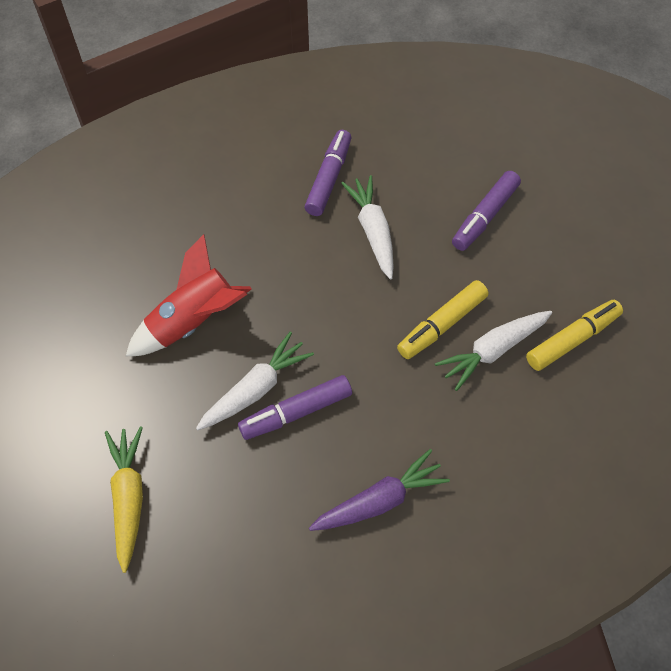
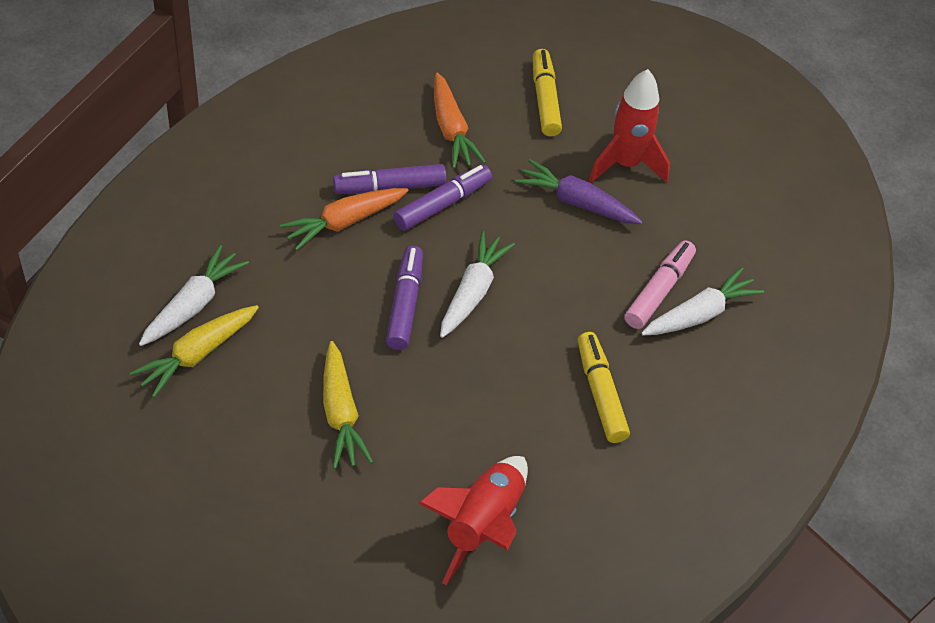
orange carrot: 0 -> 2
pink marker: 0 -> 1
red rocket: 1 -> 2
yellow carrot: 1 -> 2

